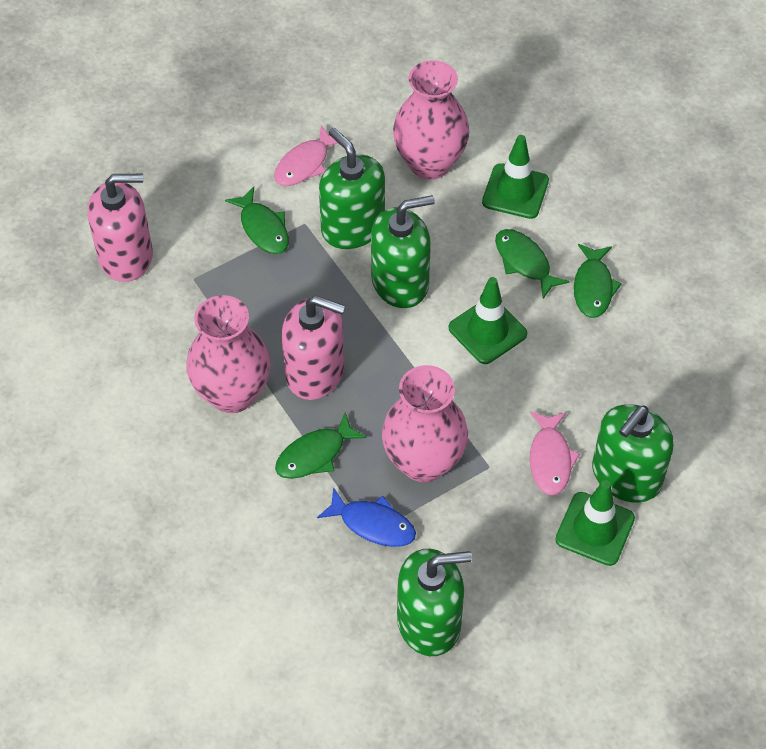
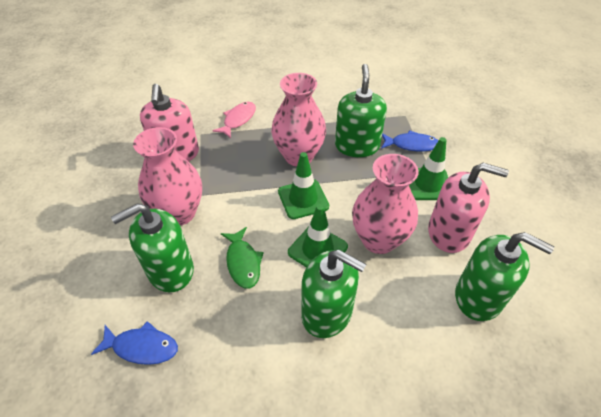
blue fish: 1 -> 2
green fish: 4 -> 1
pink fish: 2 -> 1

